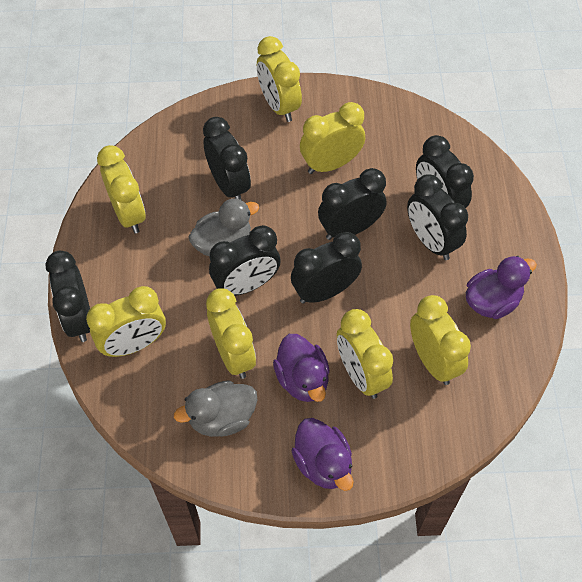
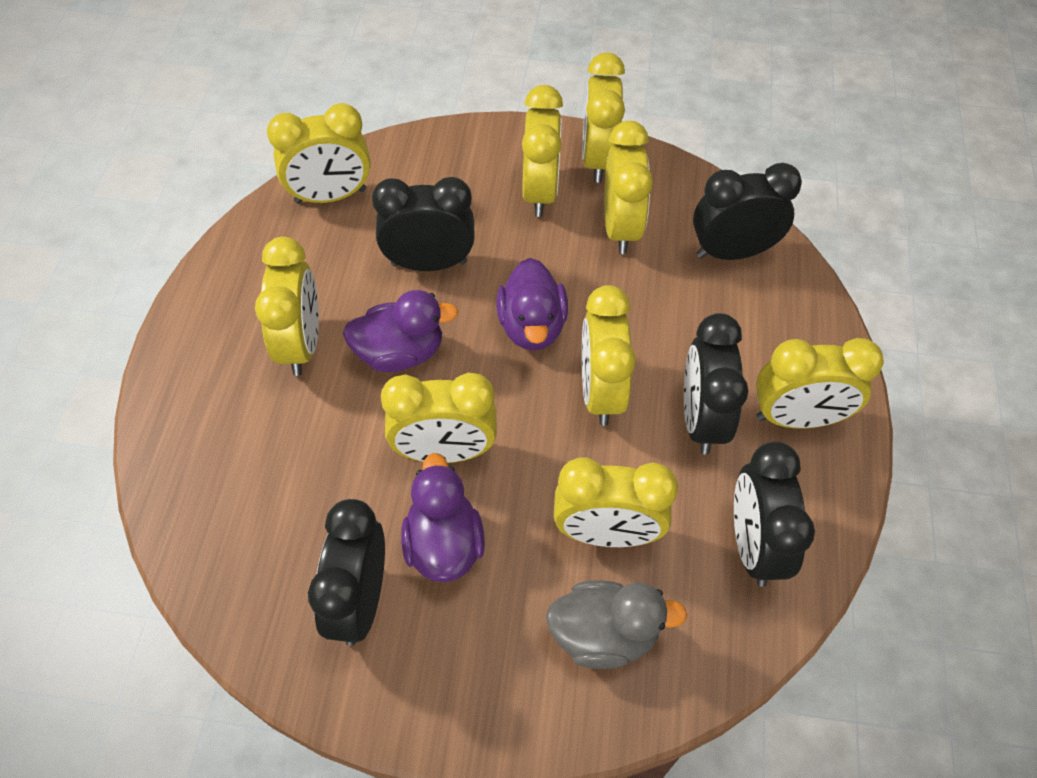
black clock: 7 -> 5
grey duck: 2 -> 1
yellow clock: 7 -> 9

